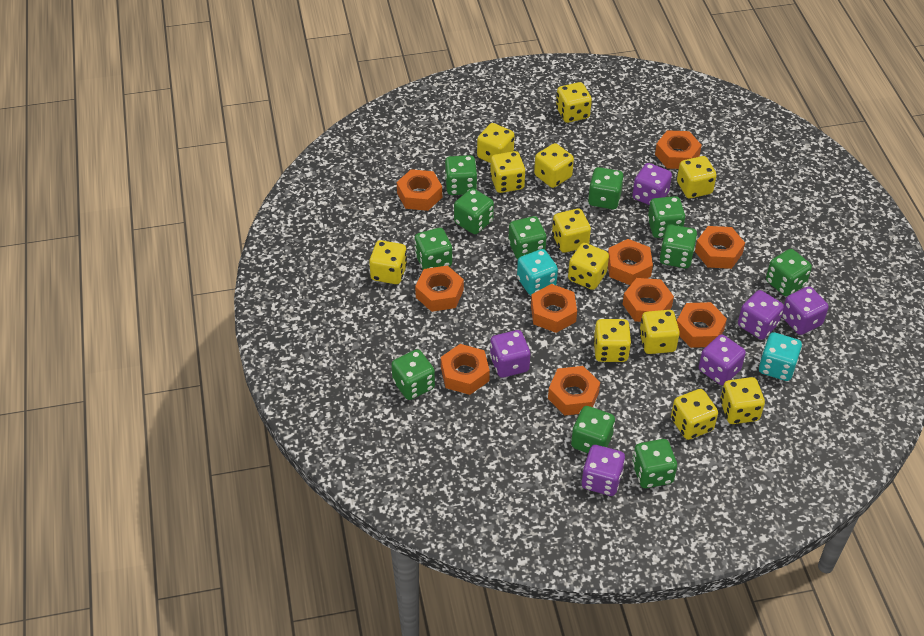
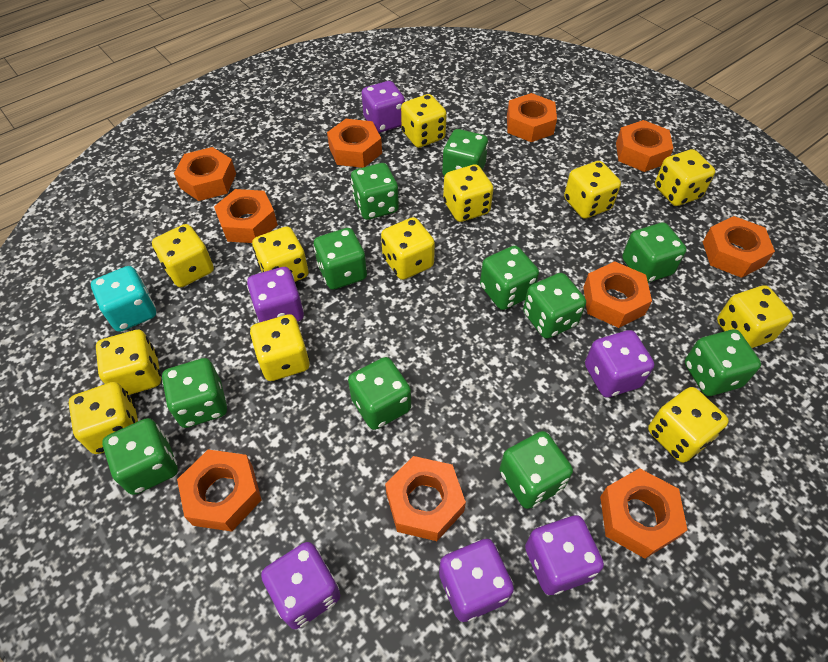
turquoise dice: 2 -> 1

